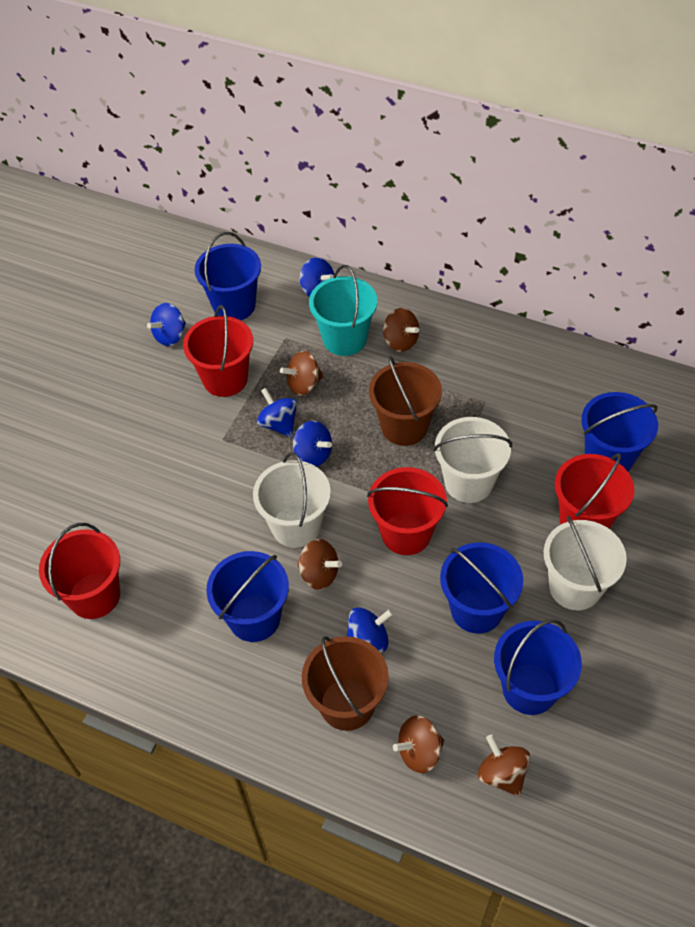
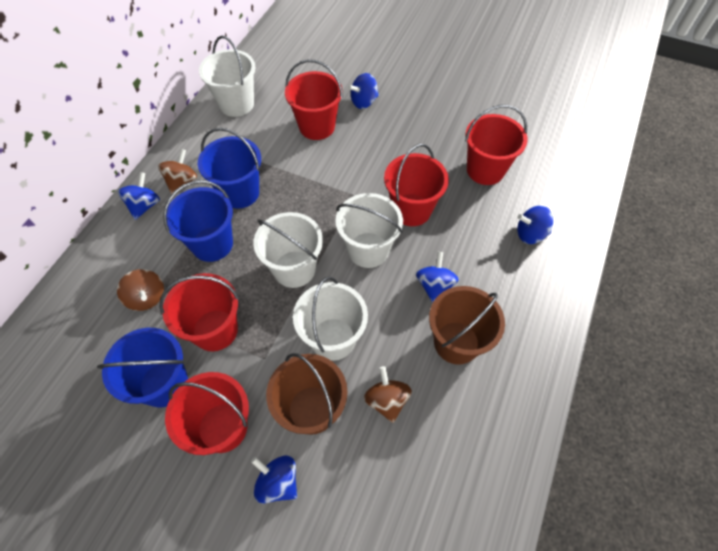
blue bucket: 5 -> 3
brown spinning top: 5 -> 3
red bucket: 4 -> 5
turquoise bucket: 1 -> 0
white bucket: 3 -> 4

